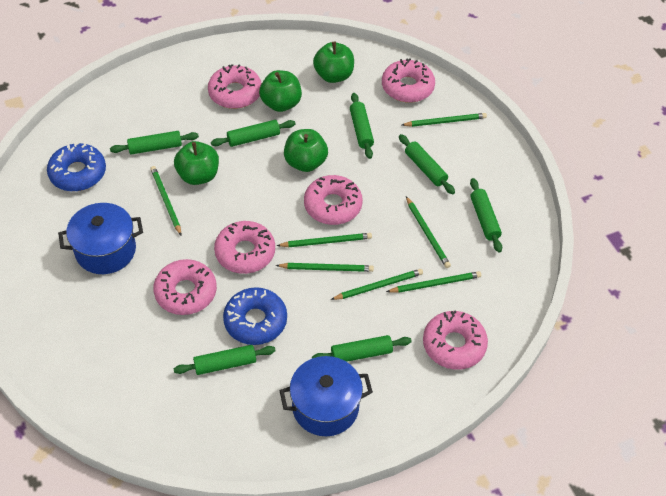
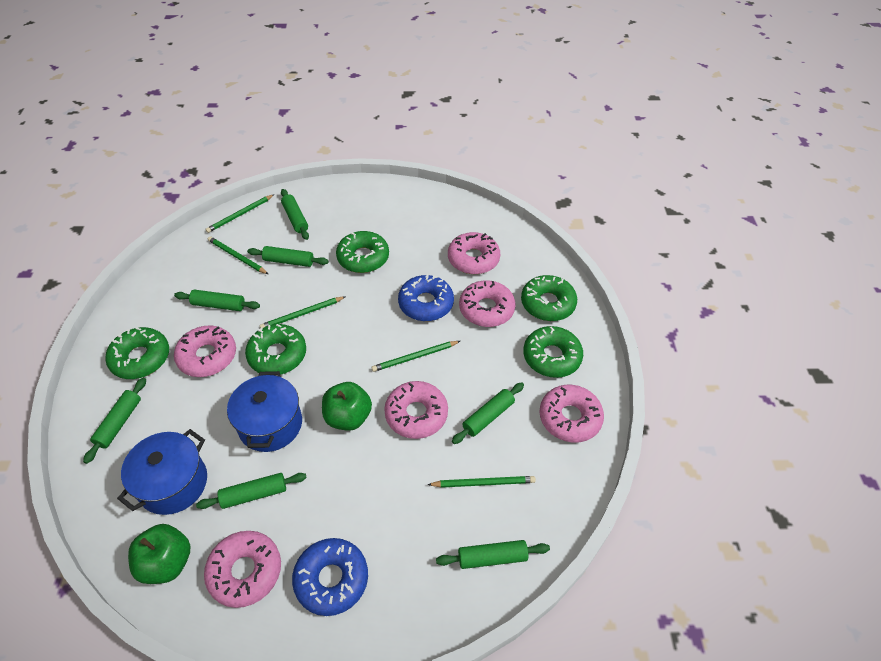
green apple: 4 -> 2
green donut: 0 -> 5
green pencil: 7 -> 5

